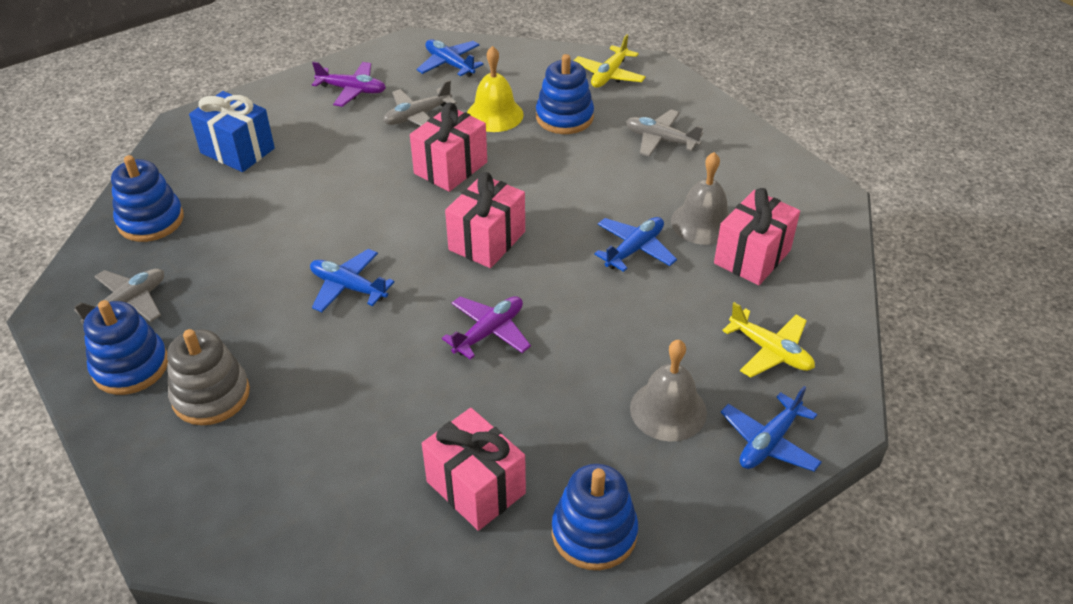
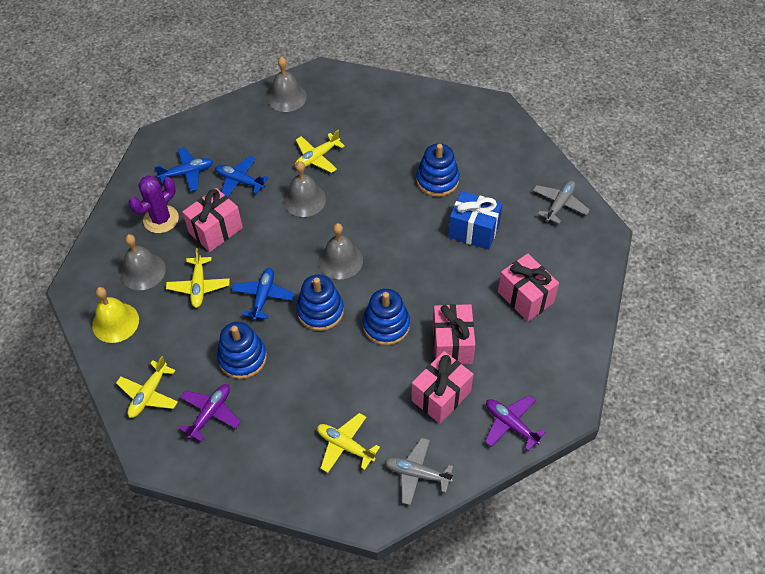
blue plane: 4 -> 3
grey bell: 2 -> 4
grey plane: 3 -> 2
grey stacking toy: 1 -> 0
purple cactus: 0 -> 1
yellow plane: 2 -> 4

